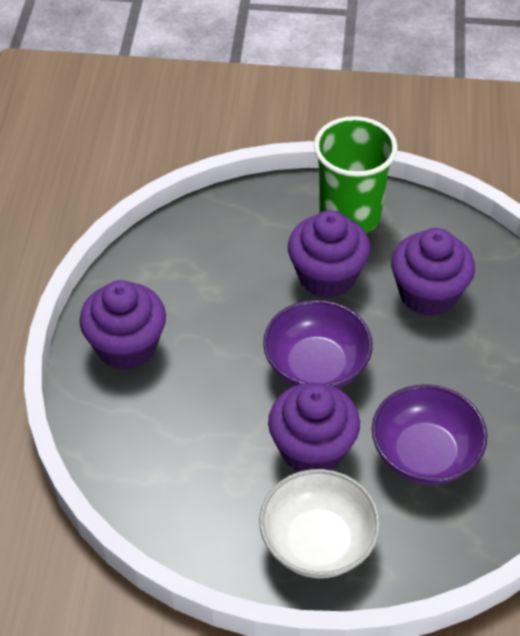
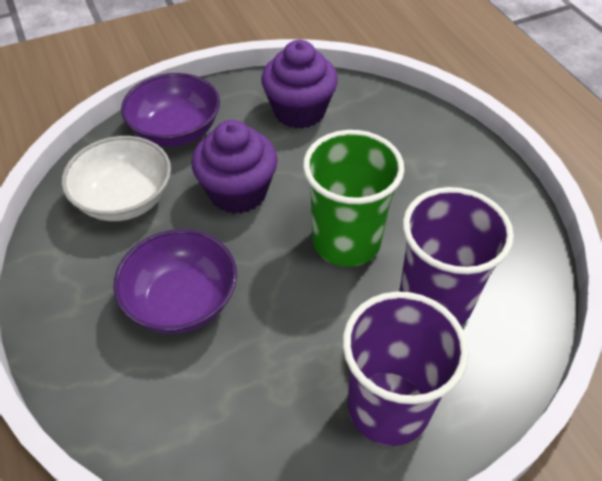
purple cup: 0 -> 2
purple cupcake: 4 -> 2

